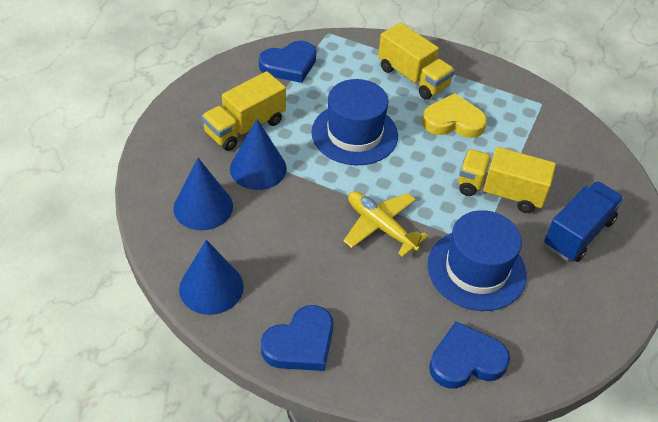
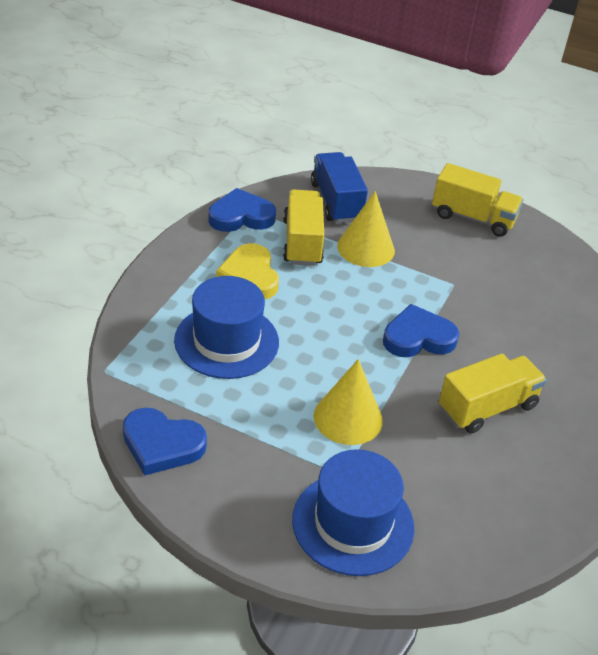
blue cone: 3 -> 0
yellow cone: 0 -> 2
yellow plane: 1 -> 0

